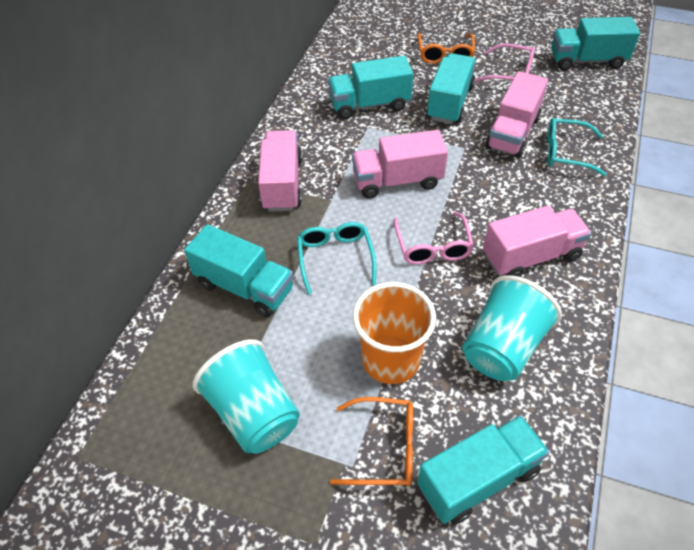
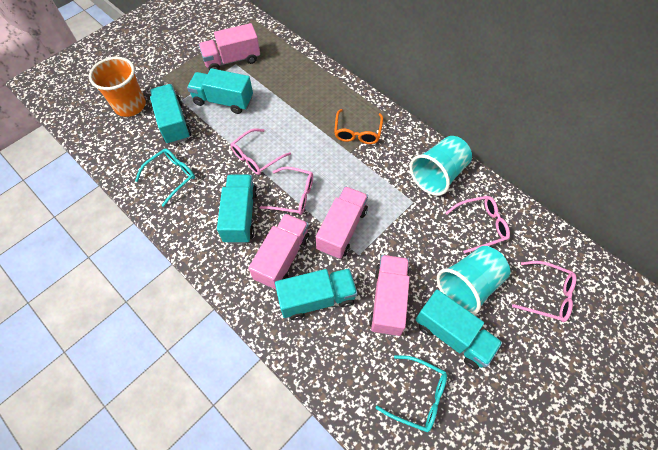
orange glasses: 2 -> 1
pink glasses: 2 -> 4

